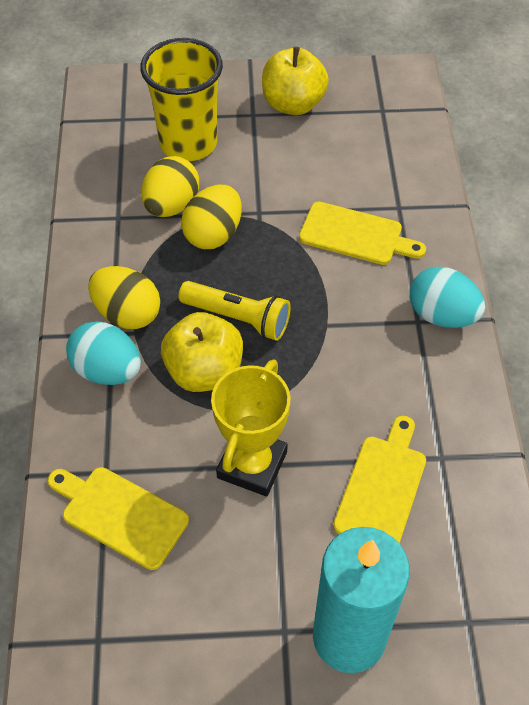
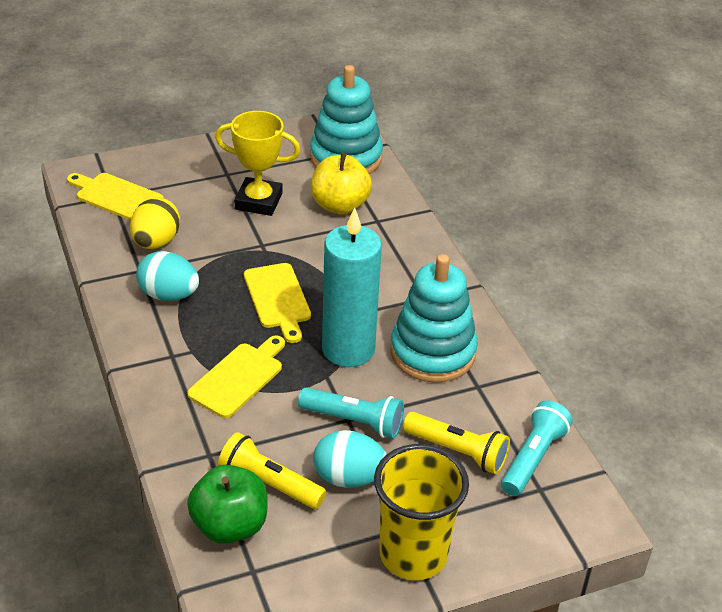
green apple: 0 -> 1
turquoise flashlight: 0 -> 2
turquoise stacking toy: 0 -> 2
yellow apple: 2 -> 1
yellow egg: 3 -> 1
yellow flashlight: 1 -> 2

